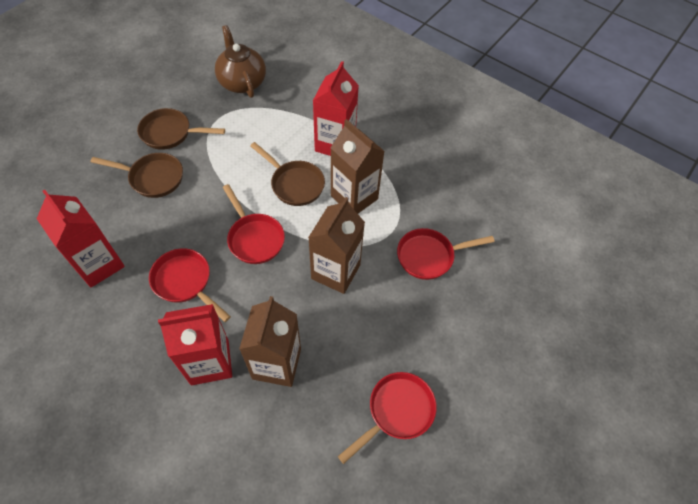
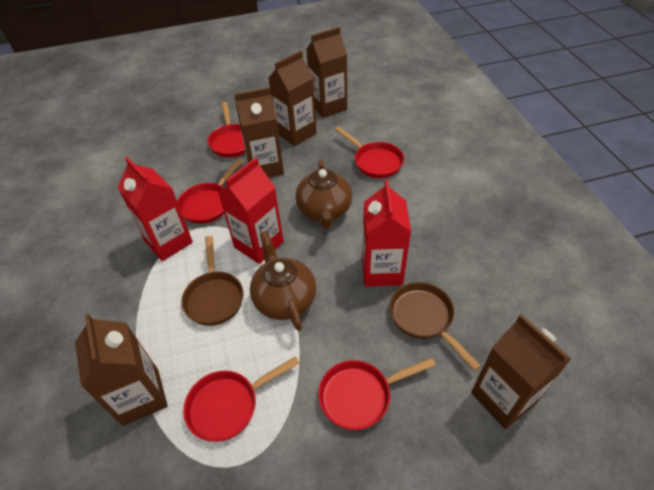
brown carton: 3 -> 5
brown pan: 3 -> 2
brown teapot: 1 -> 2
red pan: 4 -> 5

